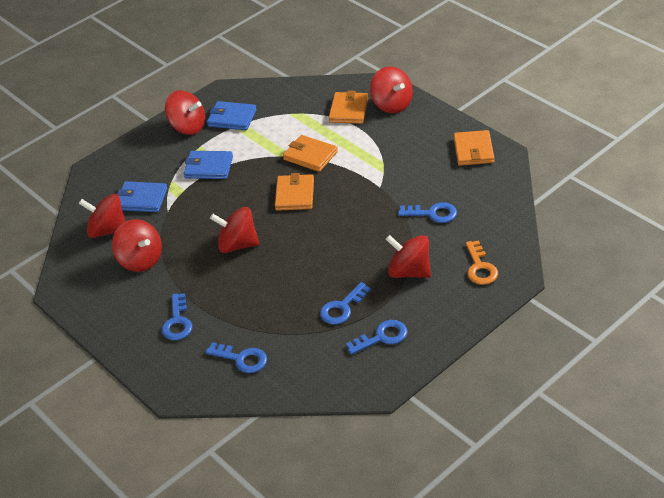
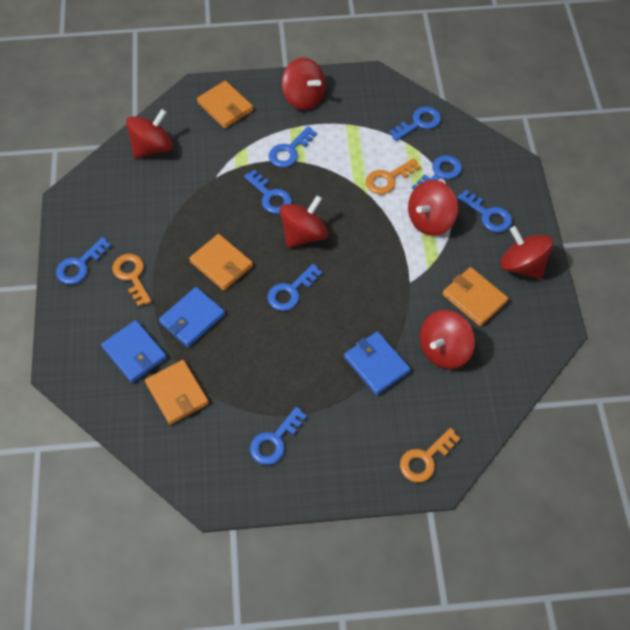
blue key: 5 -> 8
orange key: 1 -> 3

